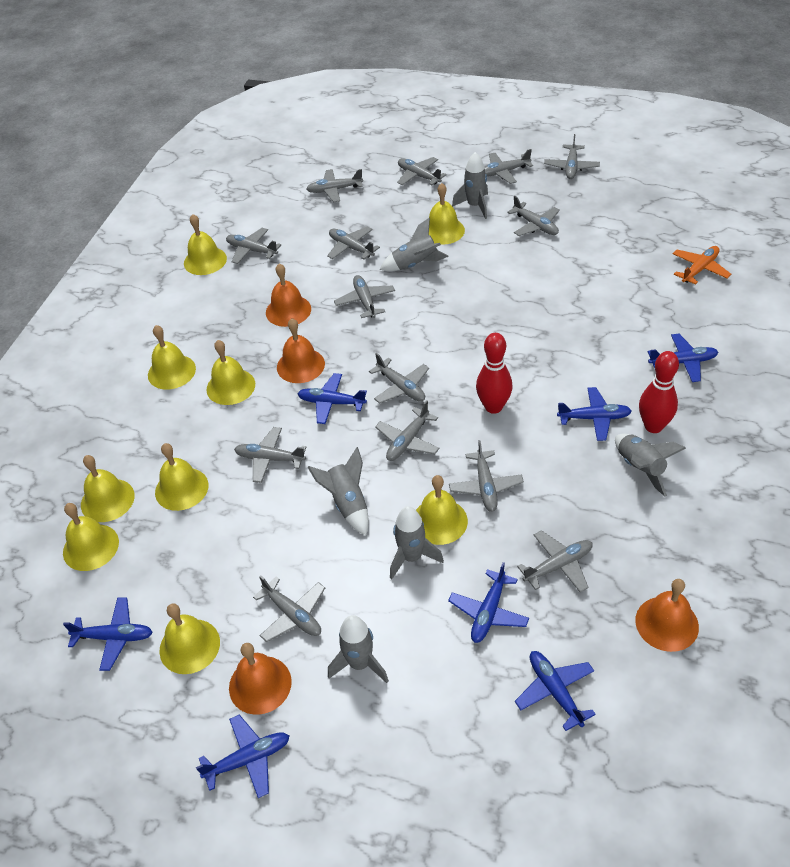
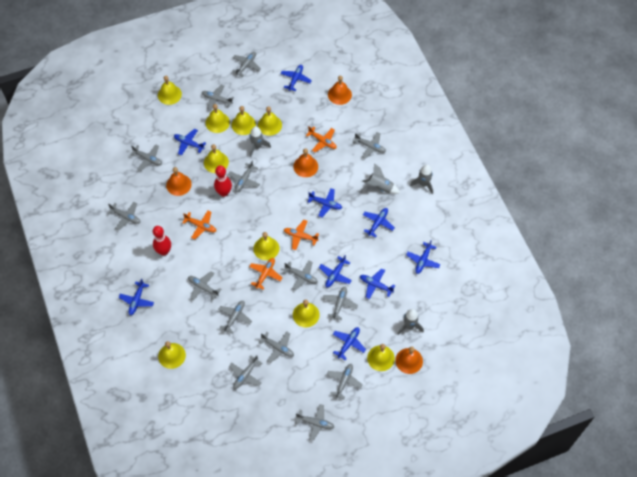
blue plane: 7 -> 9
grey rocket: 6 -> 4
orange plane: 1 -> 4

